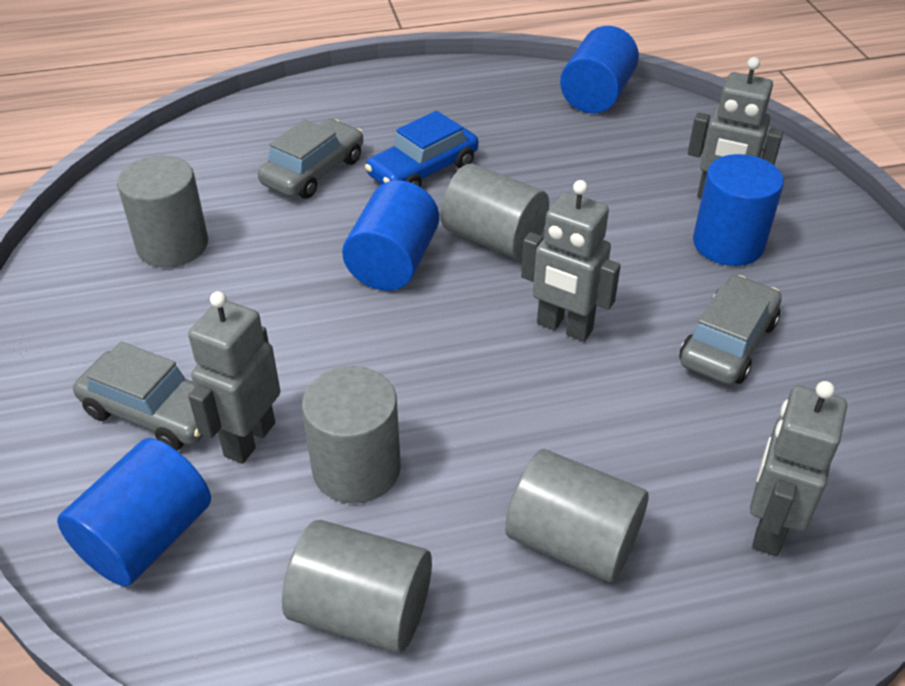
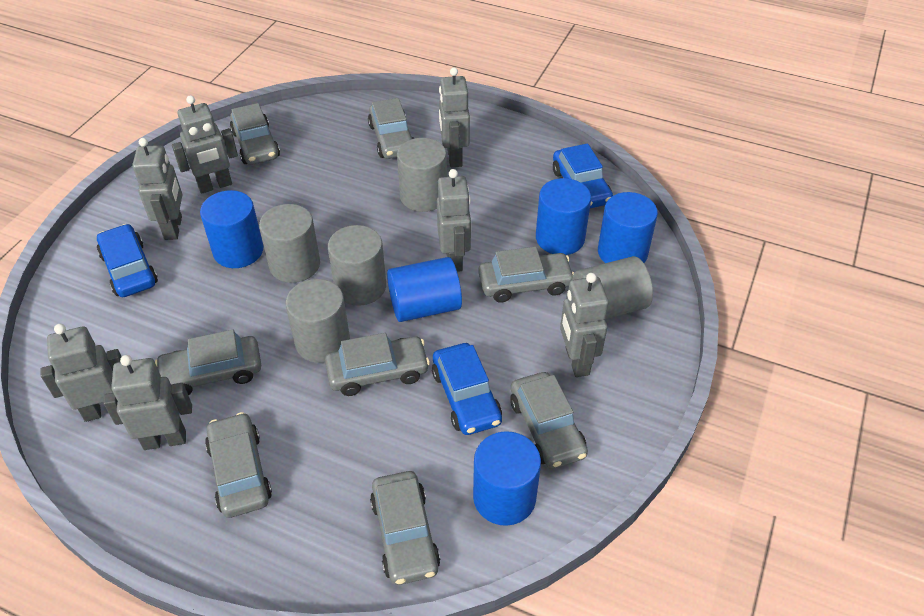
blue car: 1 -> 3
blue cylinder: 4 -> 5
grey car: 3 -> 8
grey robot: 4 -> 7

